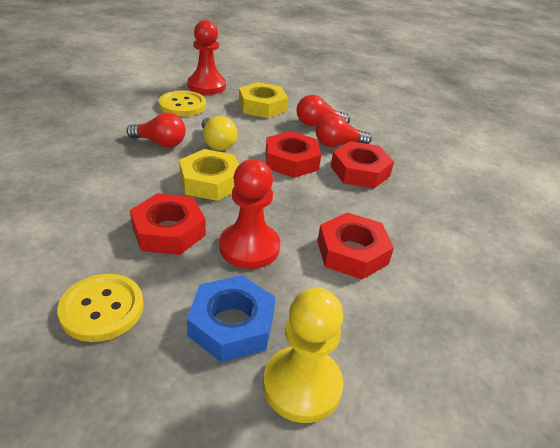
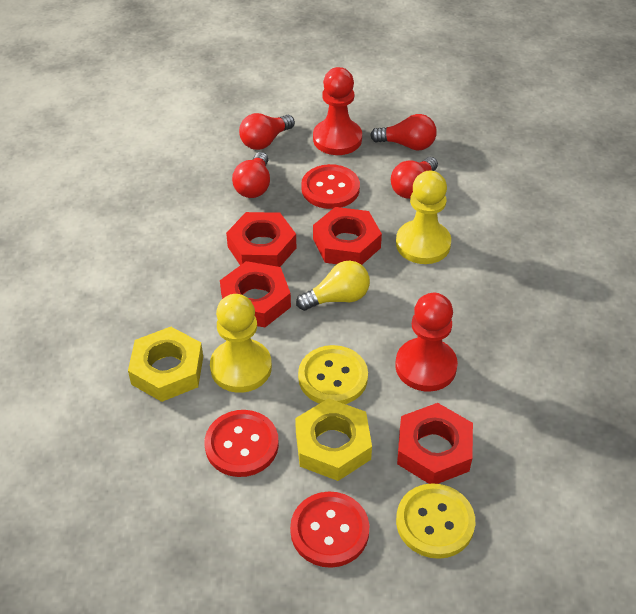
blue nut: 1 -> 0
red button: 0 -> 3
red light bulb: 3 -> 4
yellow pawn: 1 -> 2

